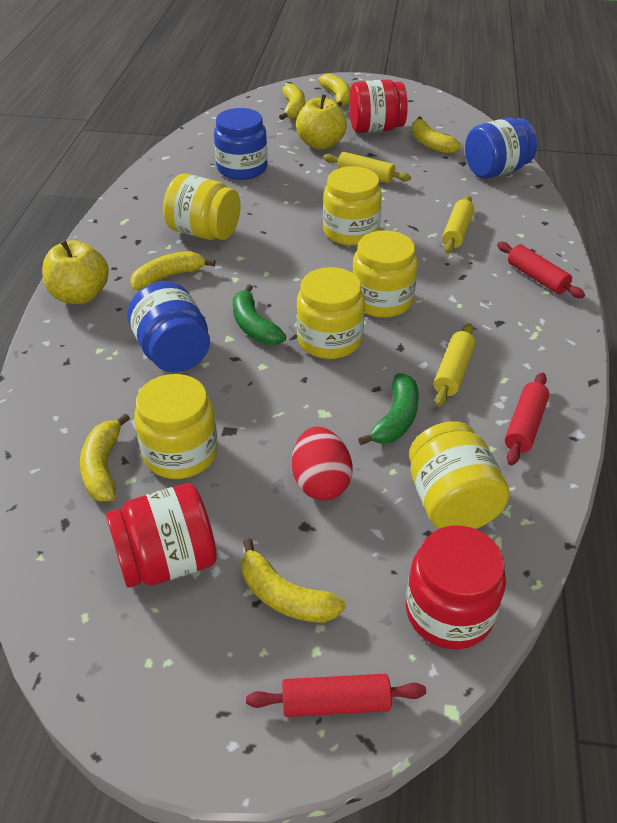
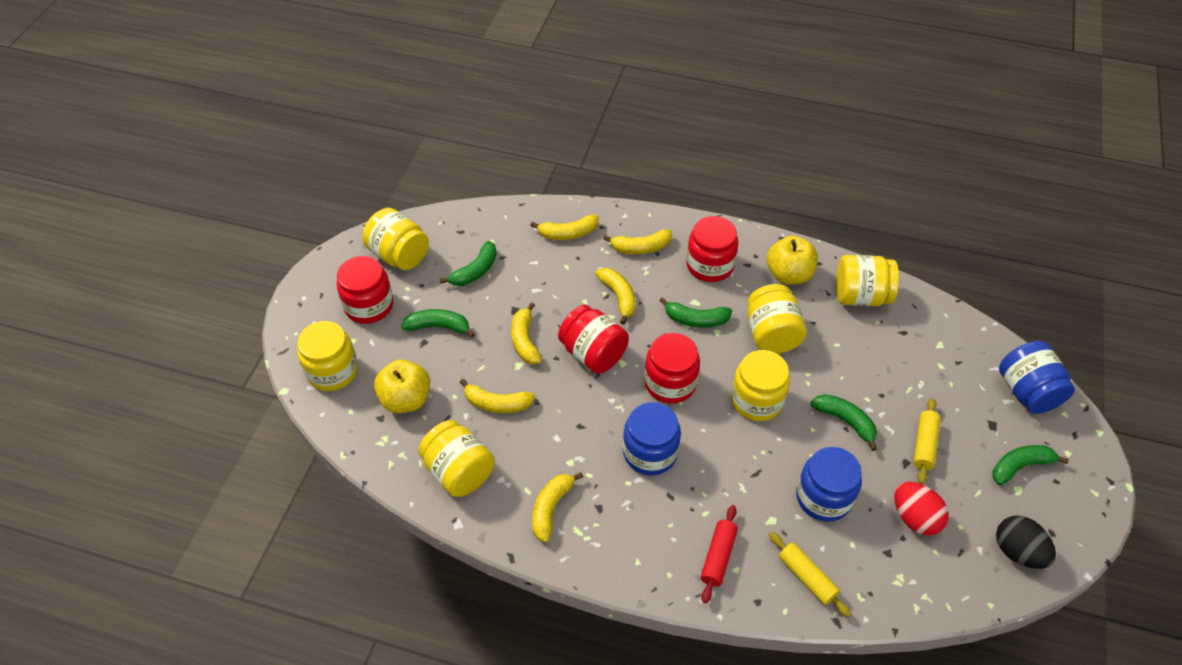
black egg: 0 -> 1
green banana: 2 -> 5
red jar: 3 -> 4
red rolling pin: 3 -> 1
yellow rolling pin: 3 -> 2

